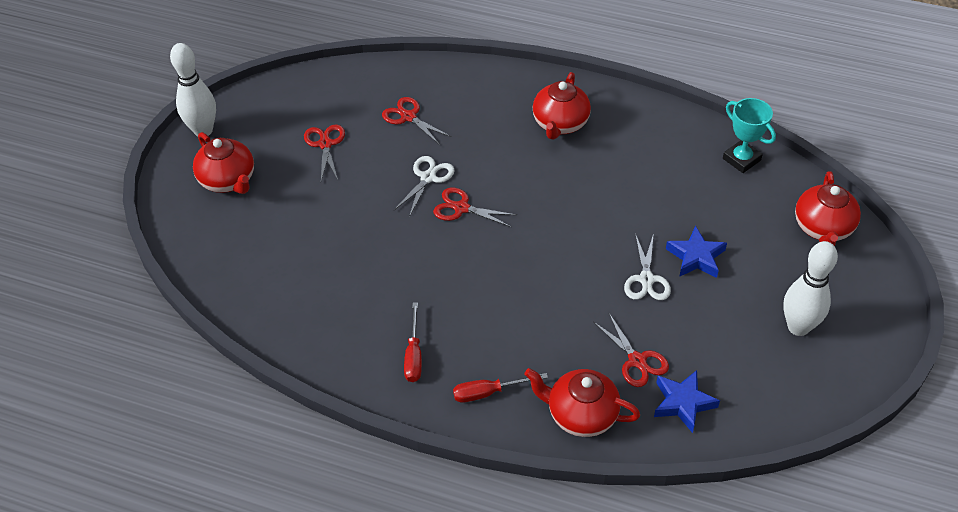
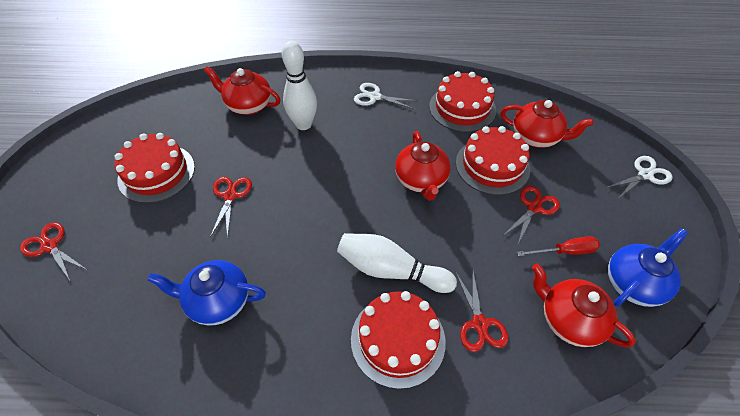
blue star: 2 -> 0
blue teapot: 0 -> 2
red cake: 0 -> 4
red screwdriver: 2 -> 1
turquoise trophy: 1 -> 0

